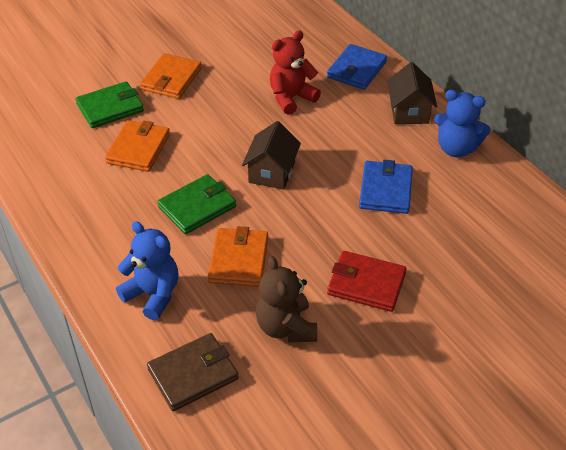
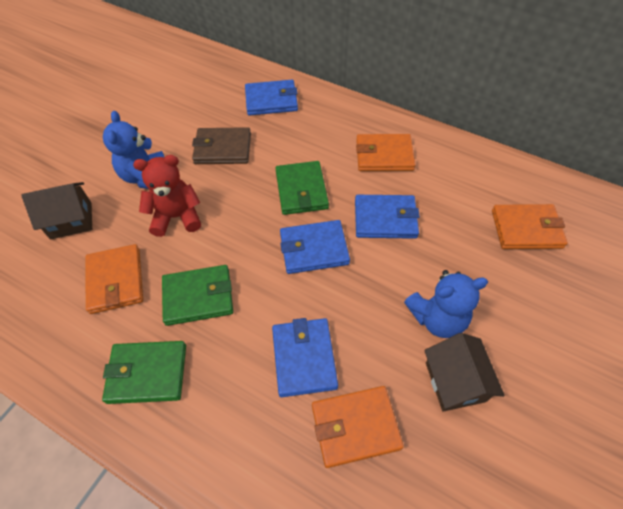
blue wallet: 2 -> 4
brown teddy bear: 1 -> 0
green wallet: 2 -> 3
orange wallet: 3 -> 4
red wallet: 1 -> 0

